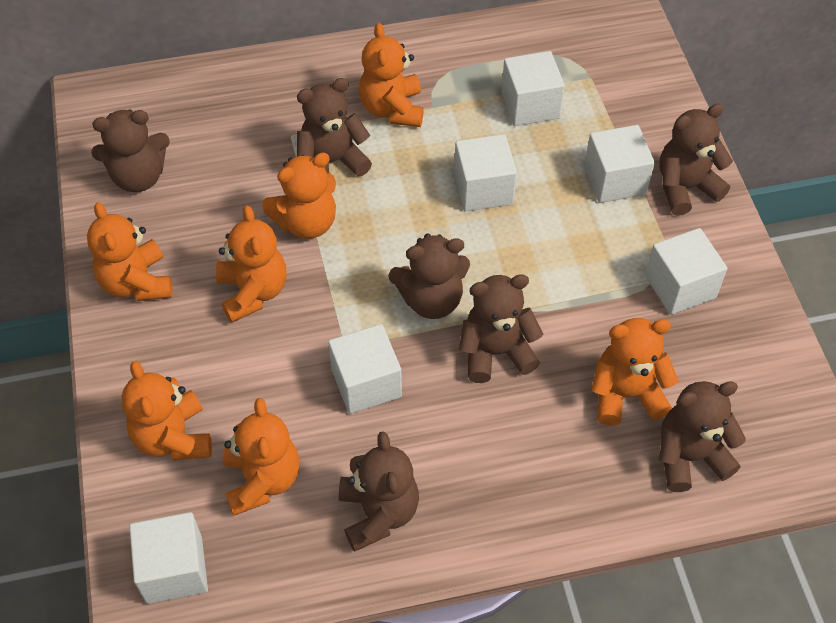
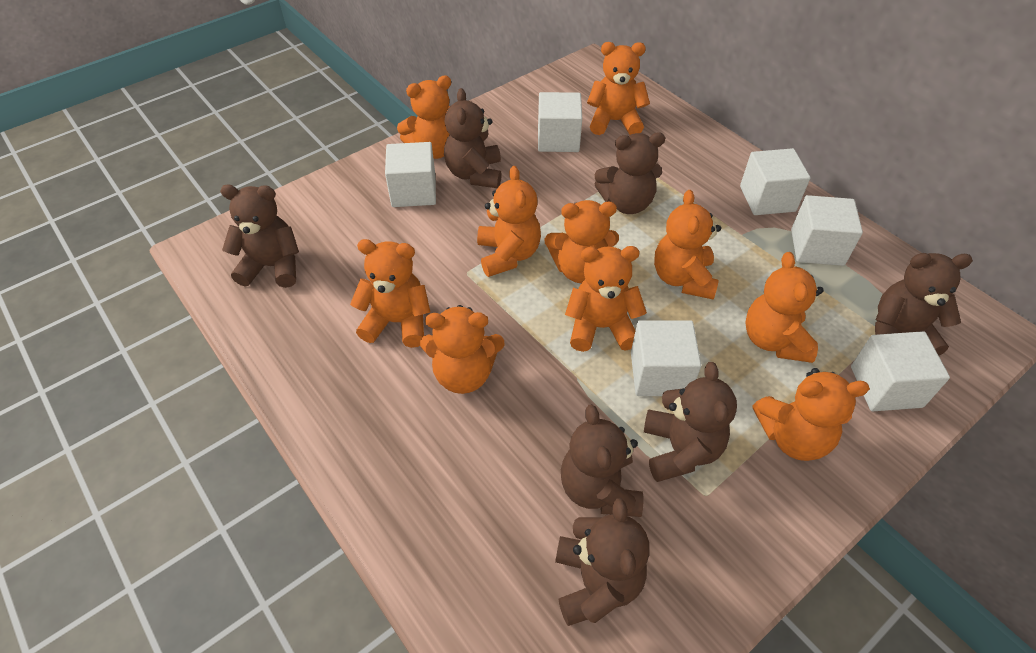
orange teddy bear: 7 -> 10

